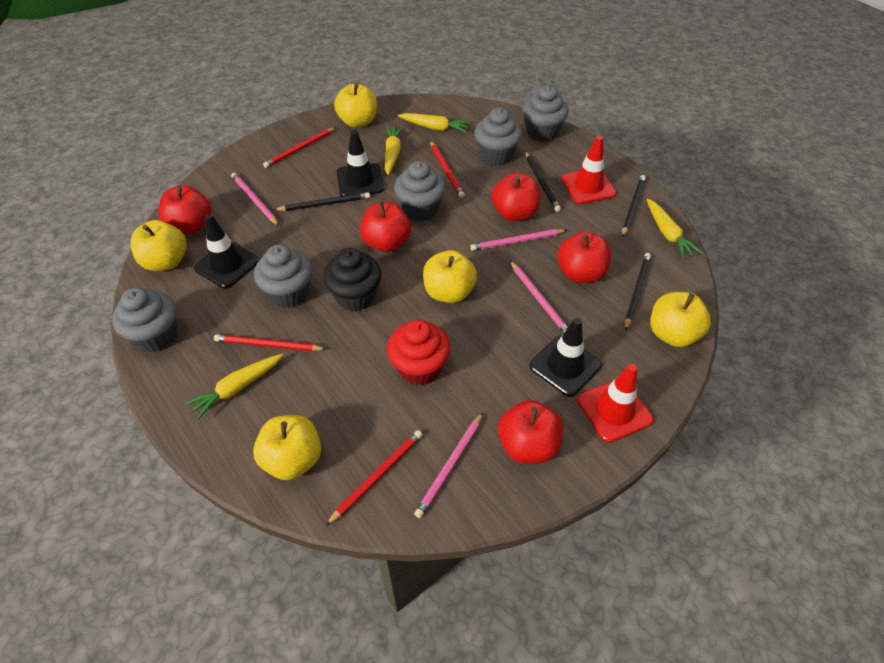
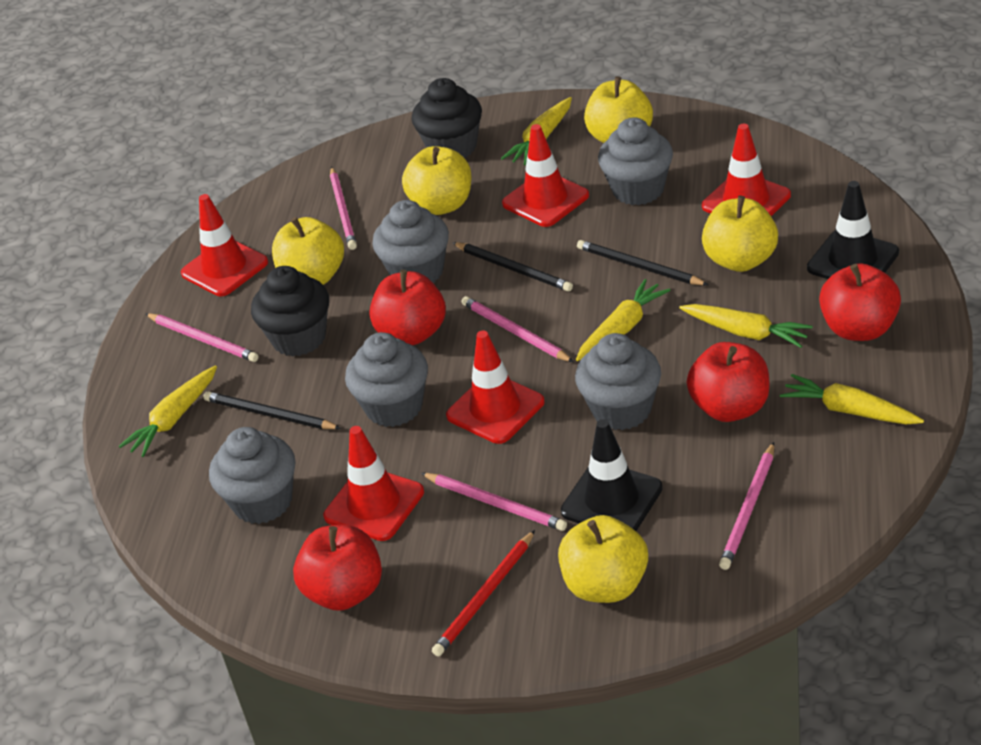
black cupcake: 1 -> 2
black pencil: 4 -> 3
black traffic cone: 3 -> 2
pink pencil: 4 -> 5
red apple: 5 -> 4
red cupcake: 1 -> 0
red pencil: 4 -> 1
red traffic cone: 2 -> 5
yellow carrot: 4 -> 5

